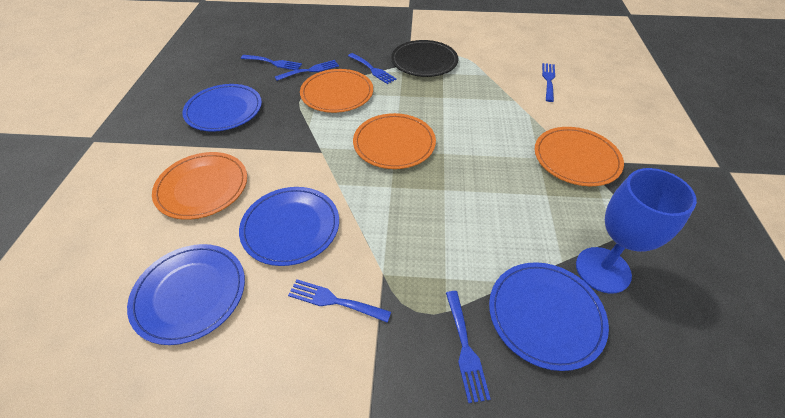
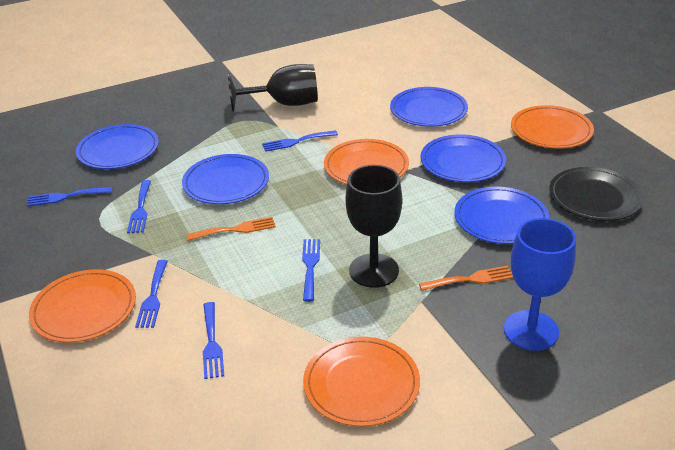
black goblet: 0 -> 2
blue plate: 4 -> 5
orange fork: 0 -> 2

